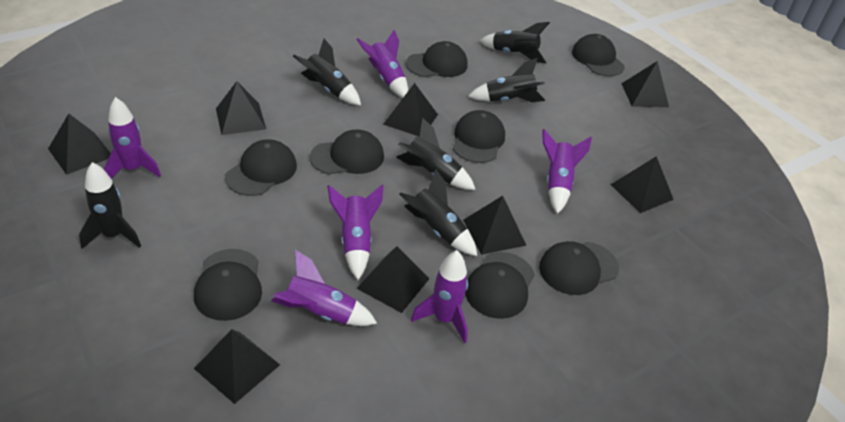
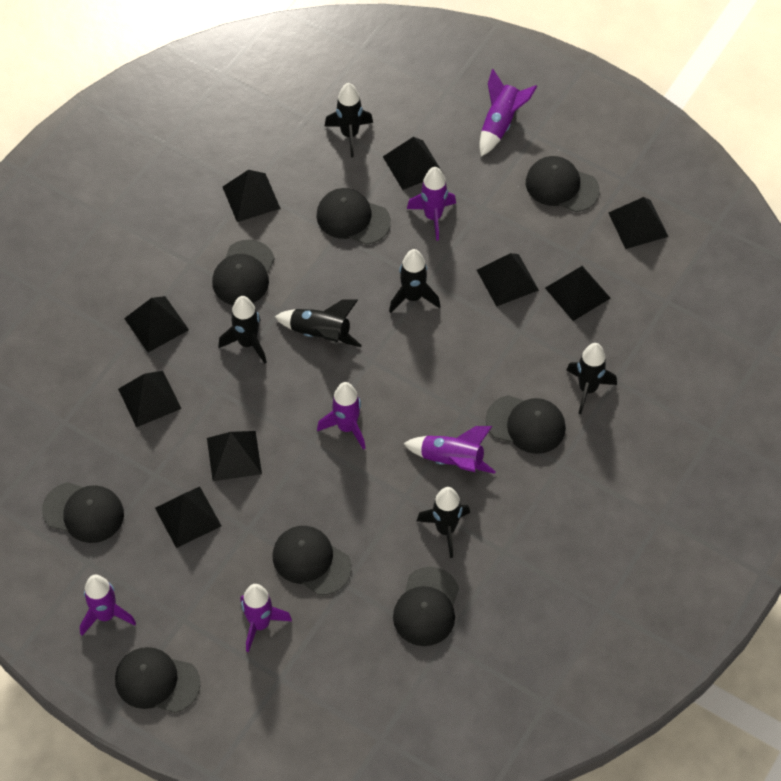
black pyramid: 8 -> 9

